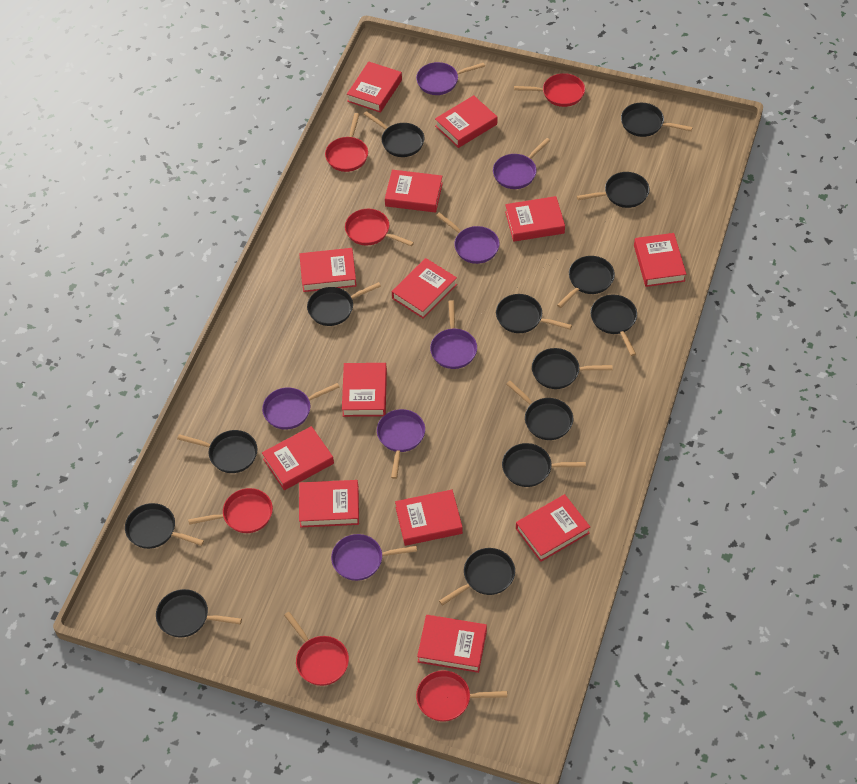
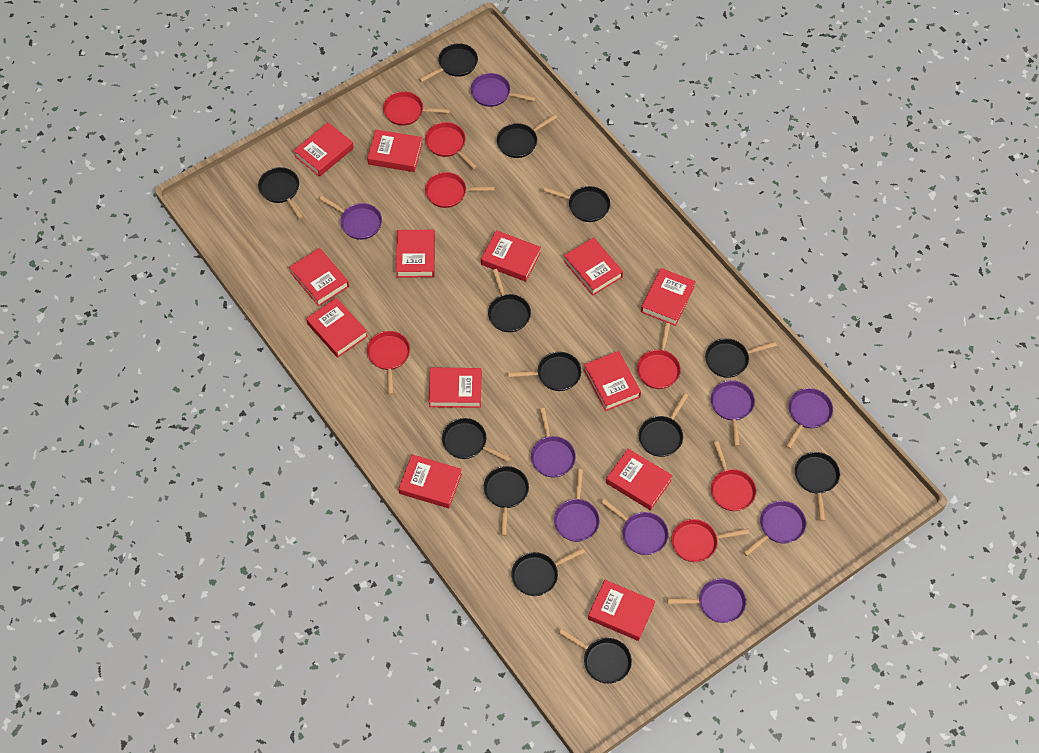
black pan: 14 -> 13
purple pan: 7 -> 9
red pan: 6 -> 7

